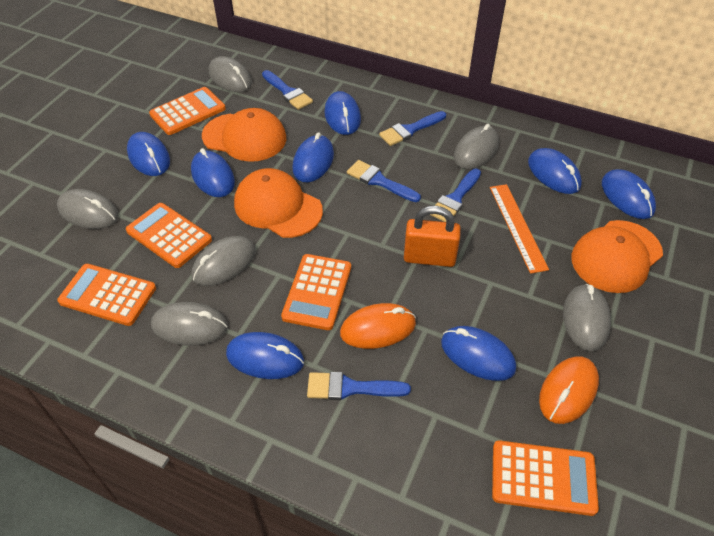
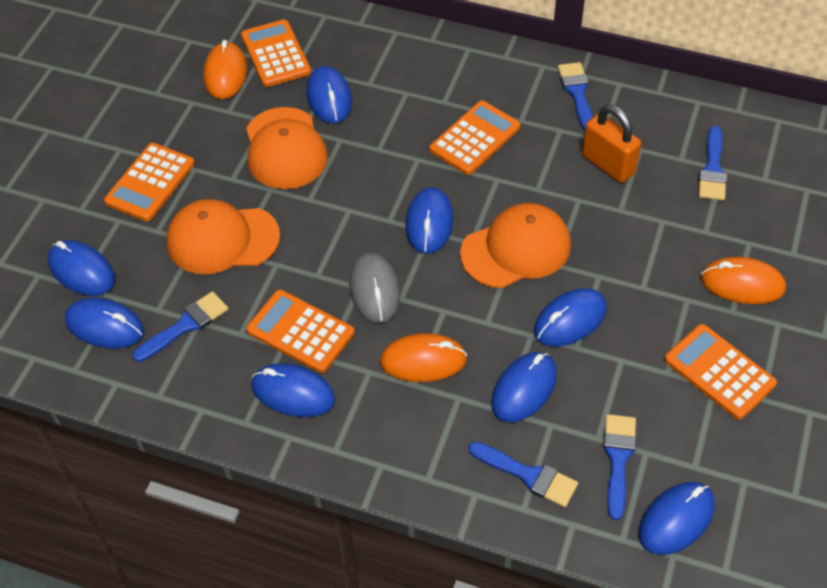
grey mouse: 6 -> 1
orange mouse: 2 -> 3
orange ruler: 1 -> 0

